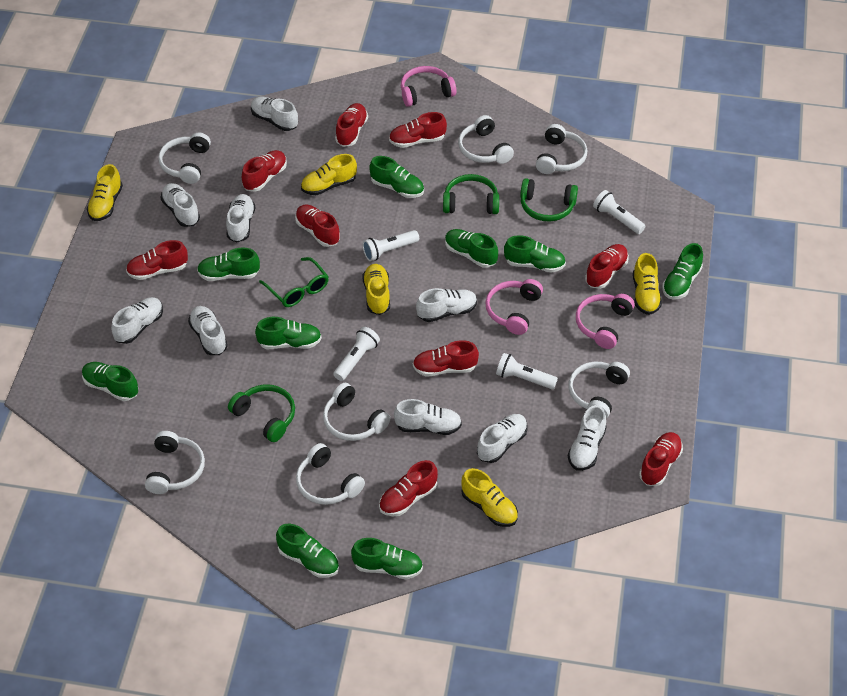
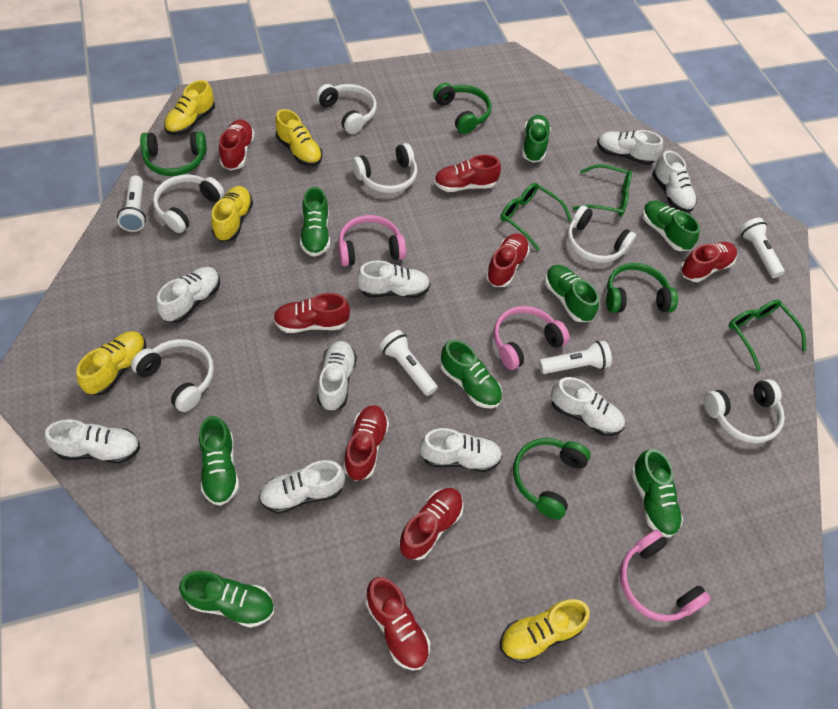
green glasses: 1 -> 3
green headphones: 3 -> 4
green shoe: 9 -> 8
red shoe: 9 -> 8
white headphones: 7 -> 6

